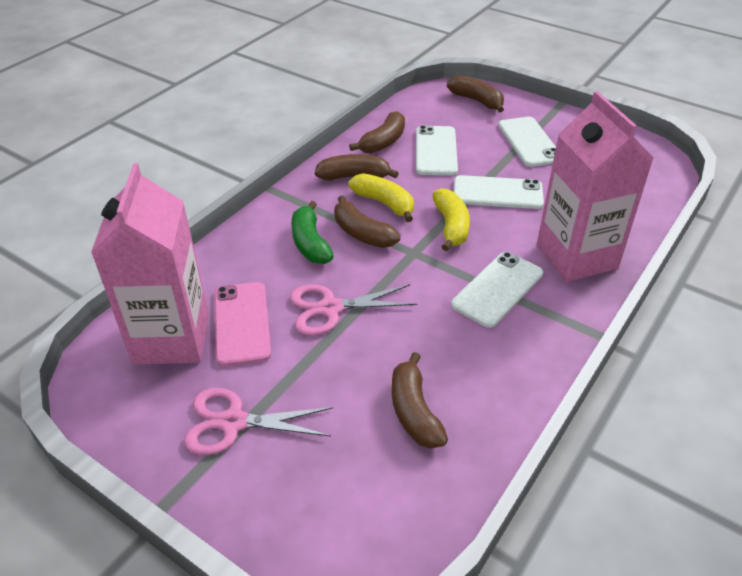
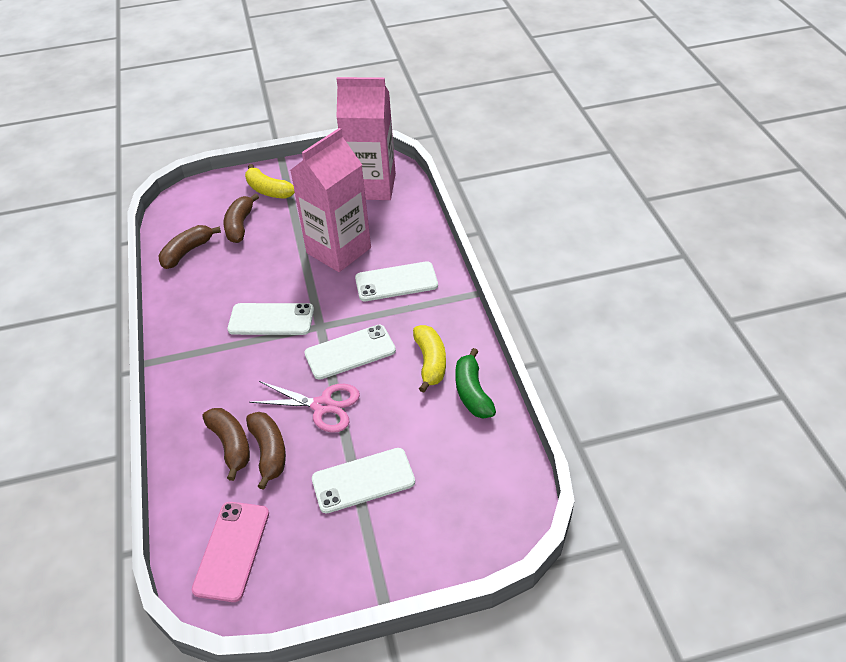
brown banana: 5 -> 4
pink scissors: 2 -> 1

